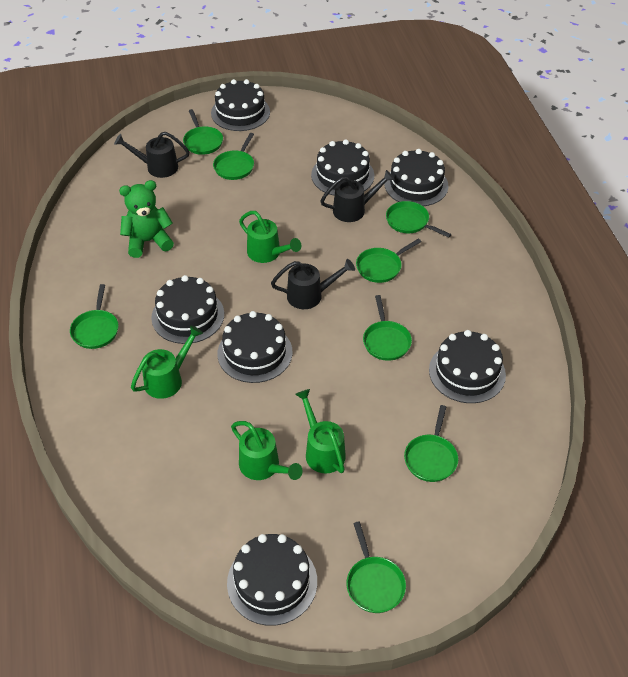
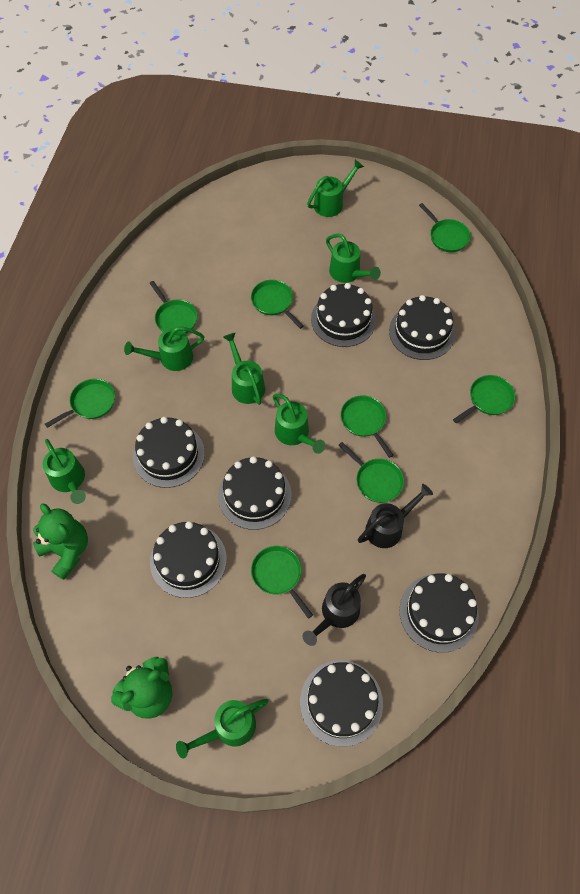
black watering can: 3 -> 2
green teddy bear: 1 -> 2
green watering can: 4 -> 7

